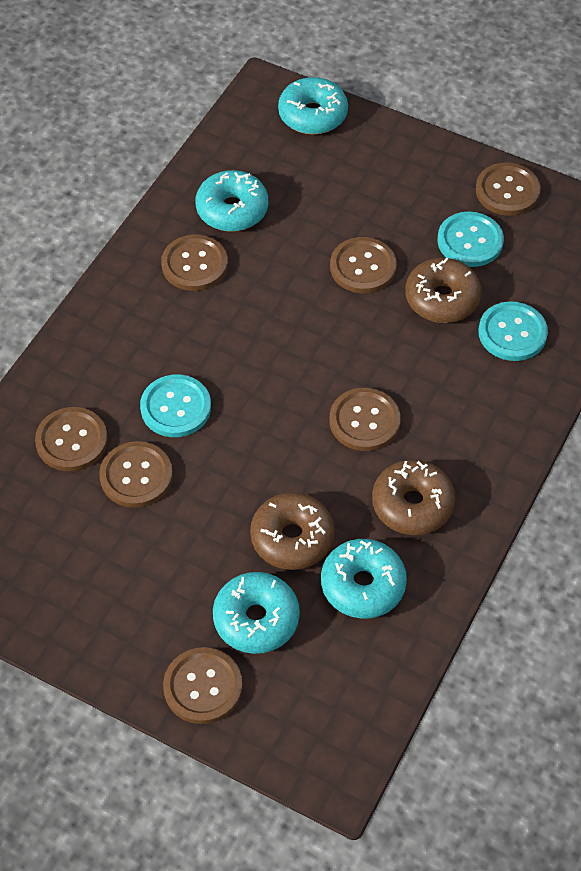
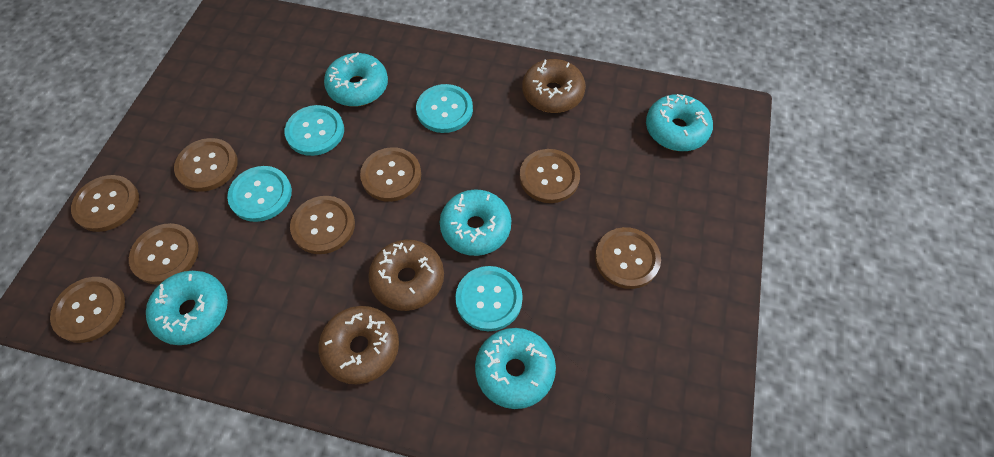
brown button: 7 -> 8
turquoise button: 3 -> 4
turquoise donut: 4 -> 5

